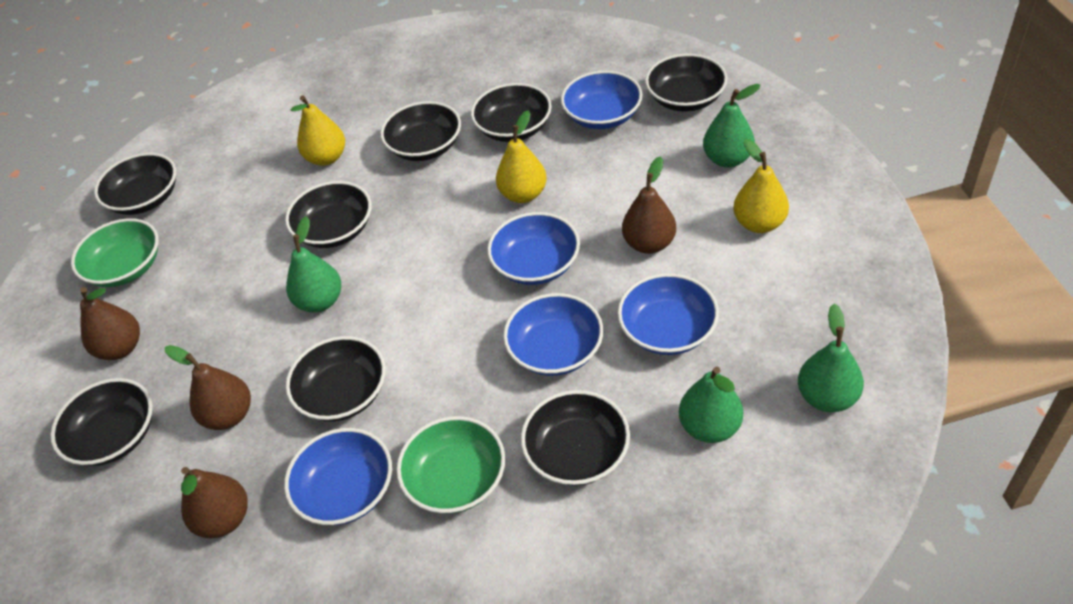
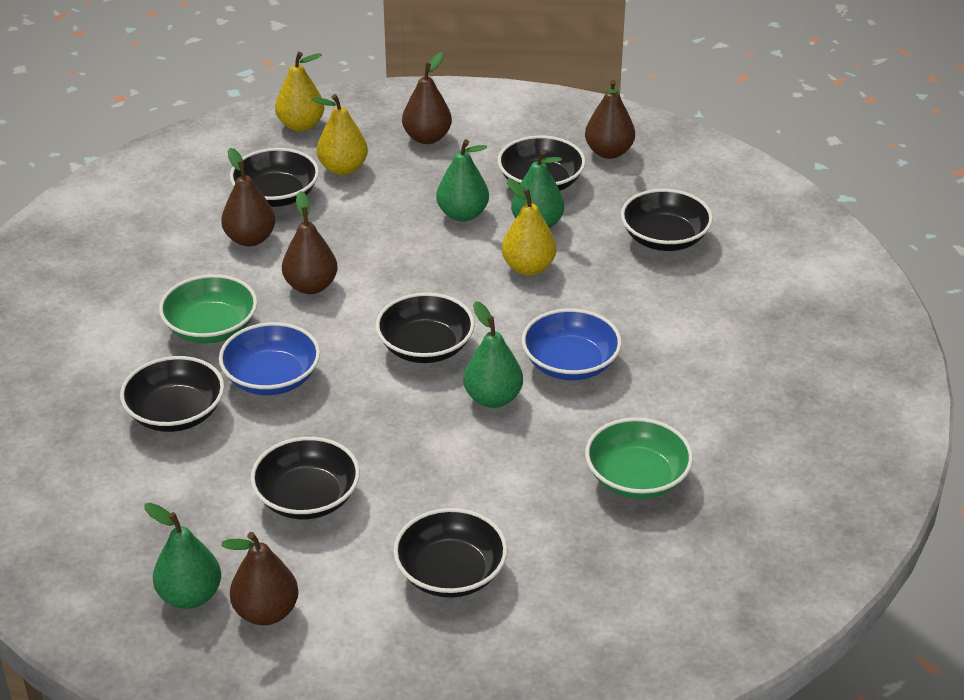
black bowl: 8 -> 7
blue bowl: 5 -> 2
brown pear: 4 -> 5

